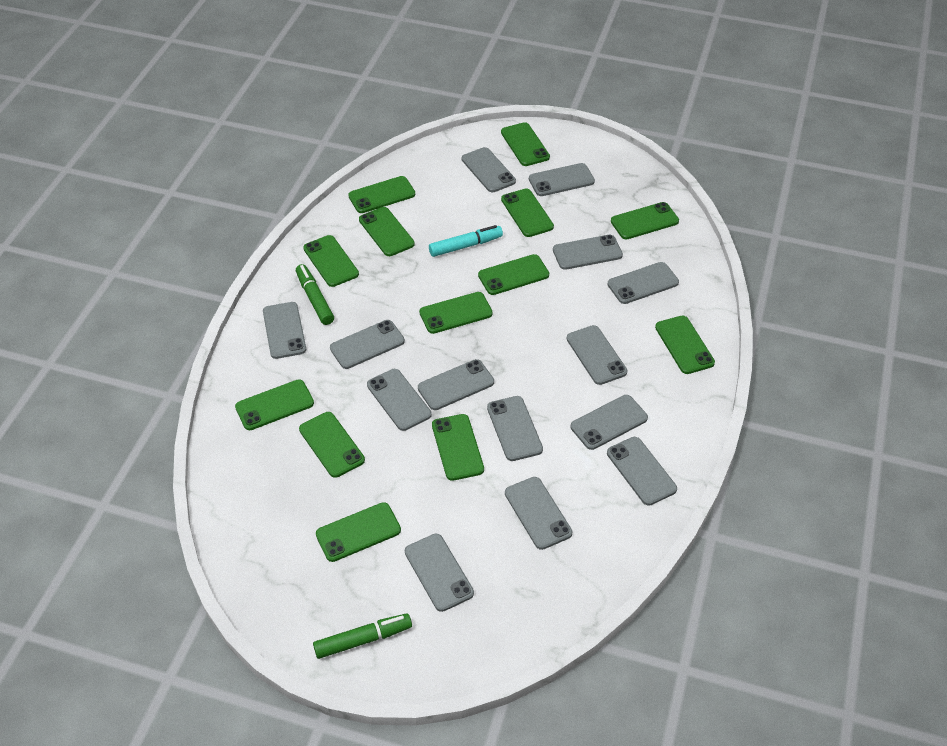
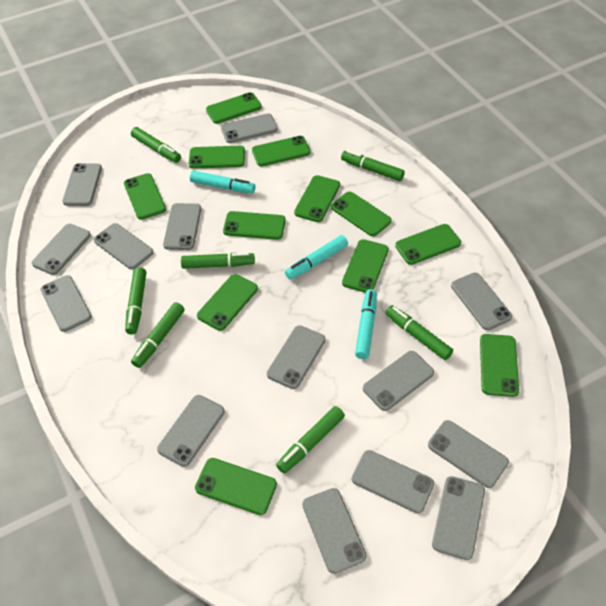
green marker: 2 -> 7
green phone: 13 -> 12
turquoise marker: 1 -> 3

